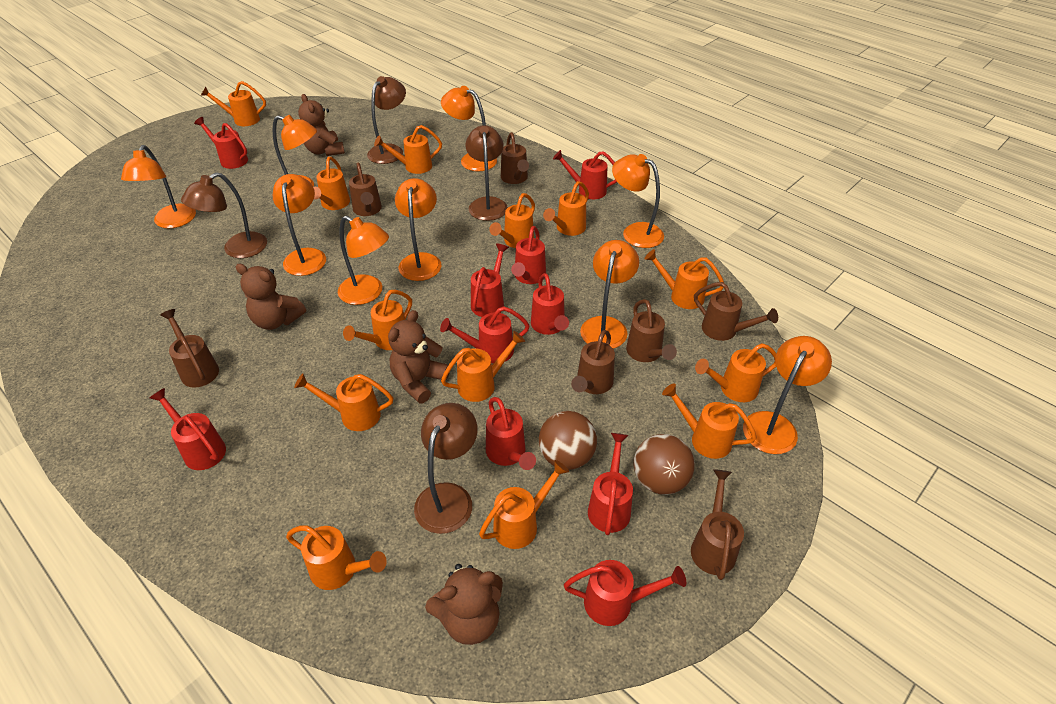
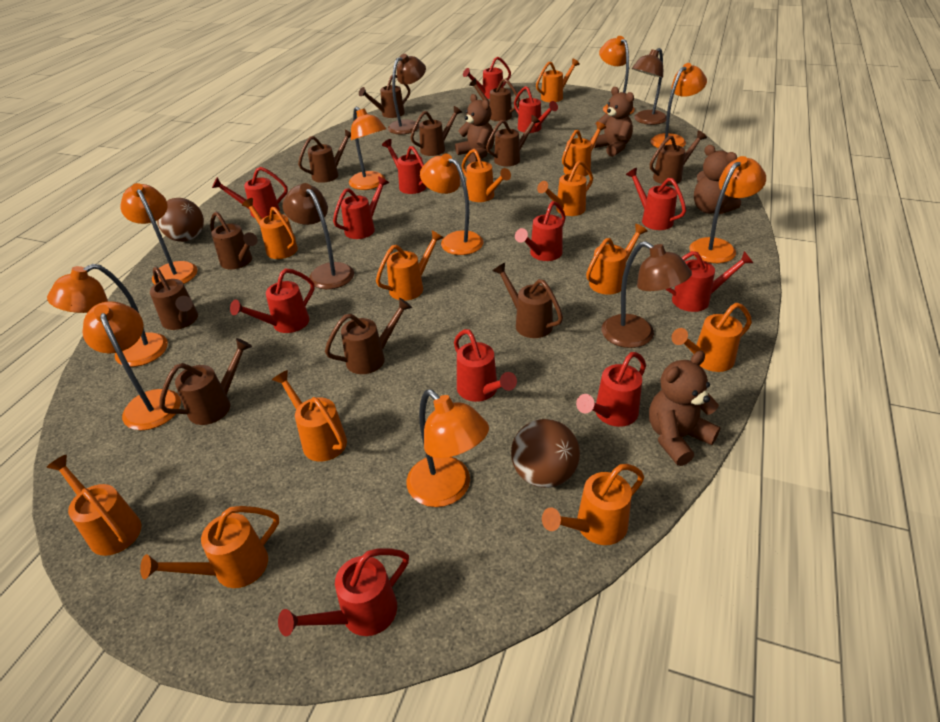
brown watering can: 7 -> 11
orange watering can: 13 -> 12
red watering can: 10 -> 12

